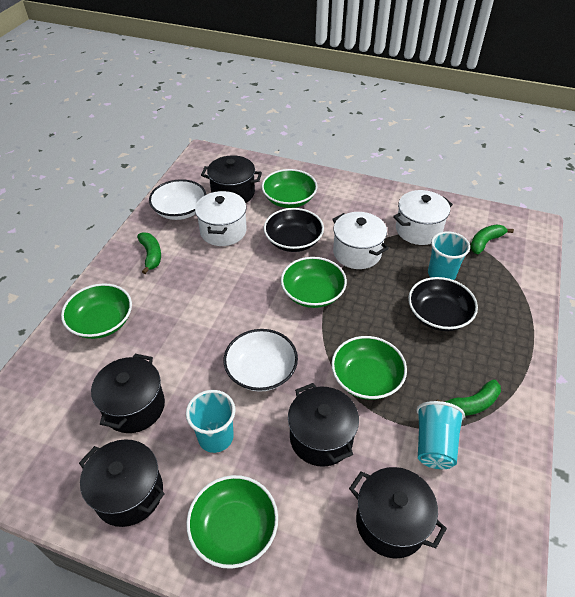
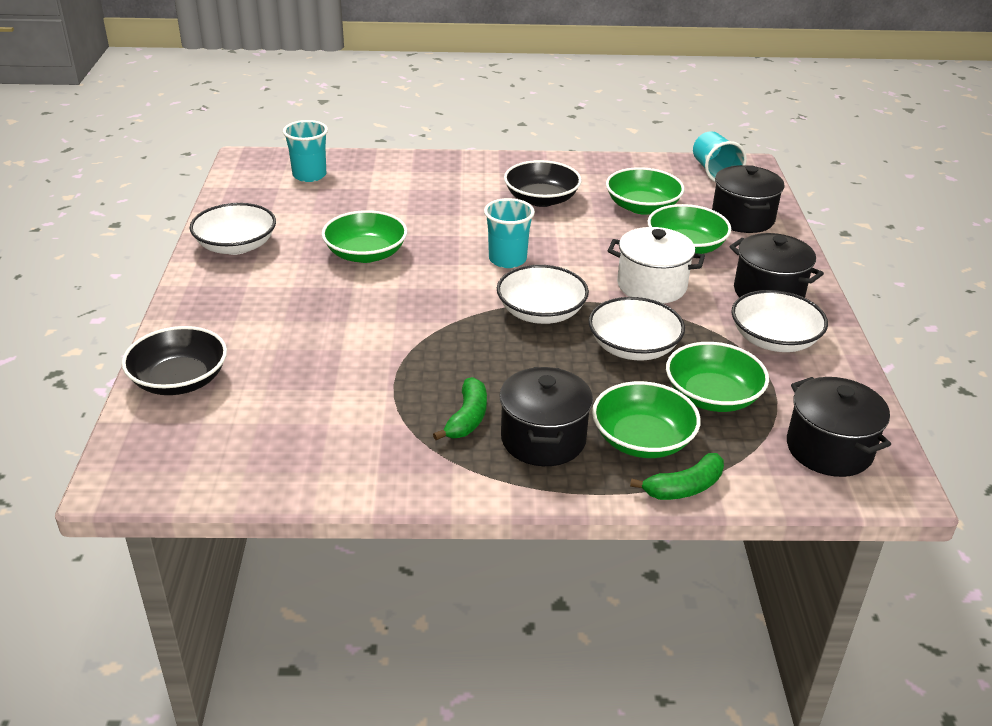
black pot: 5 -> 4
green banana: 3 -> 2
white bowl: 2 -> 4
white pot: 3 -> 1

